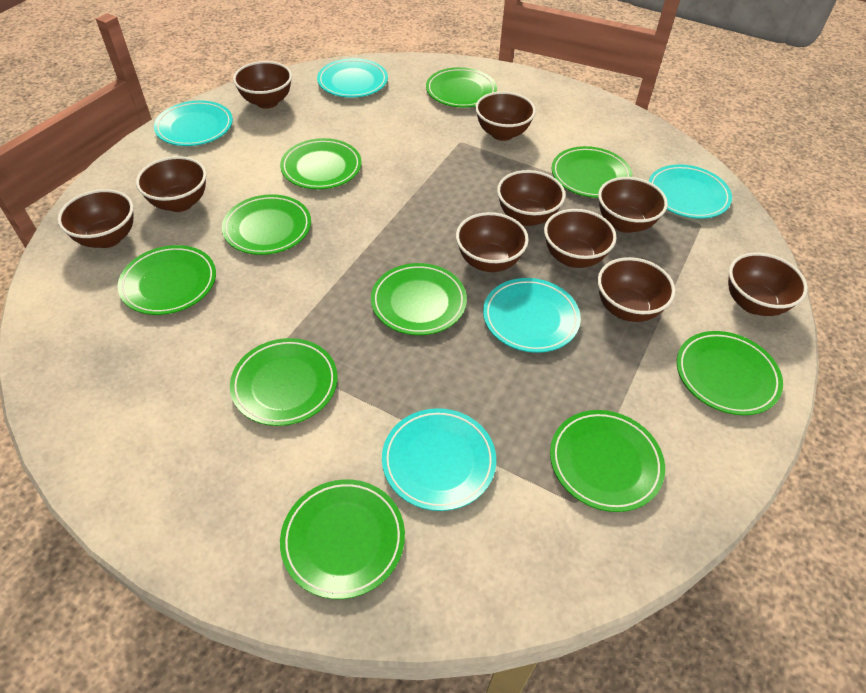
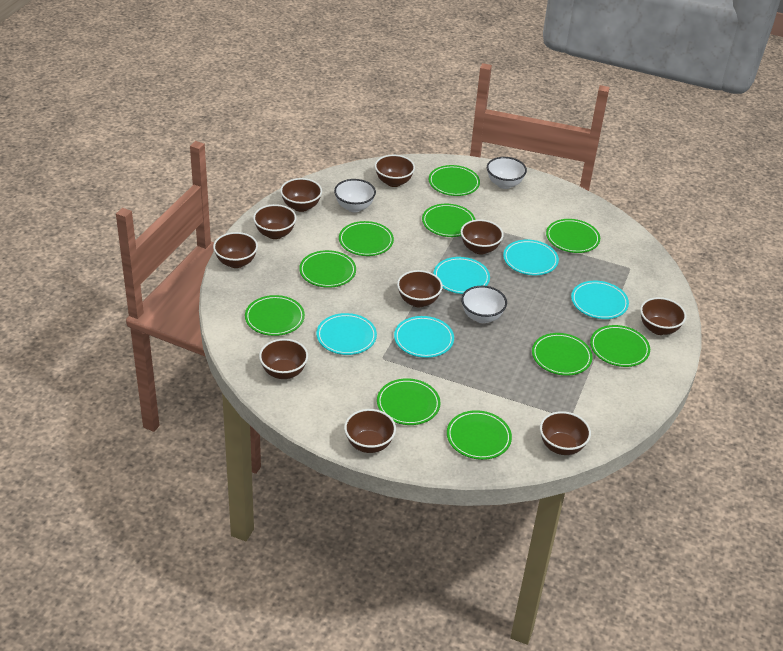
white bowl: 0 -> 3

